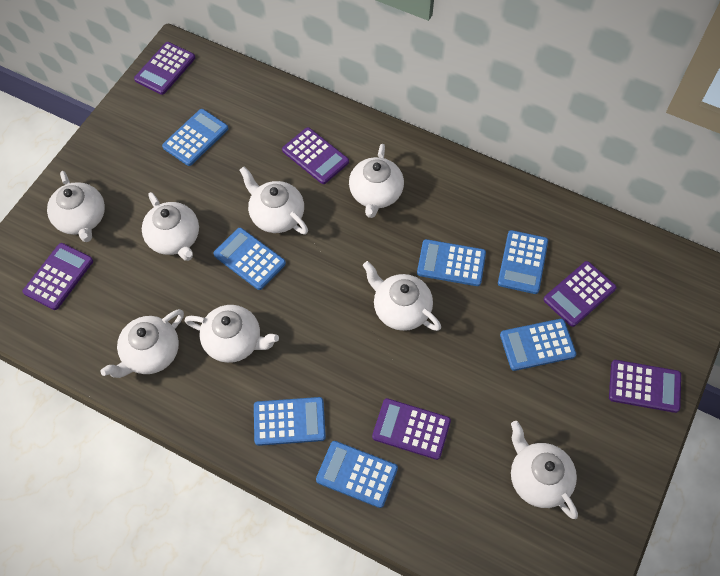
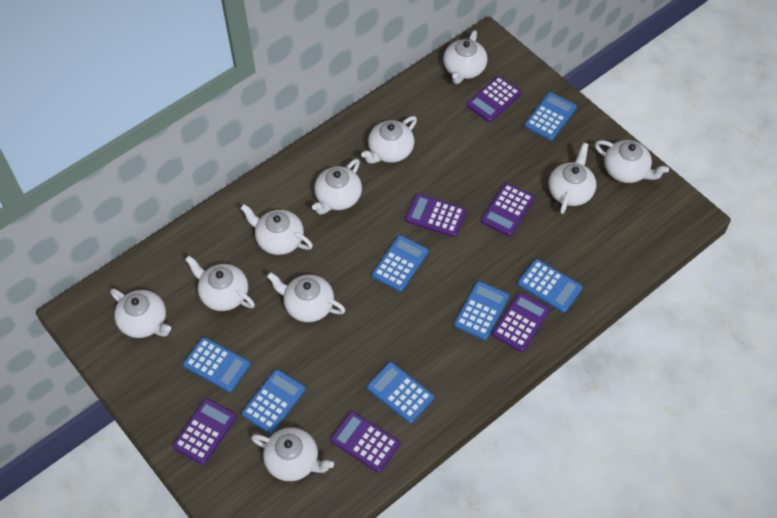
white teapot: 8 -> 10

